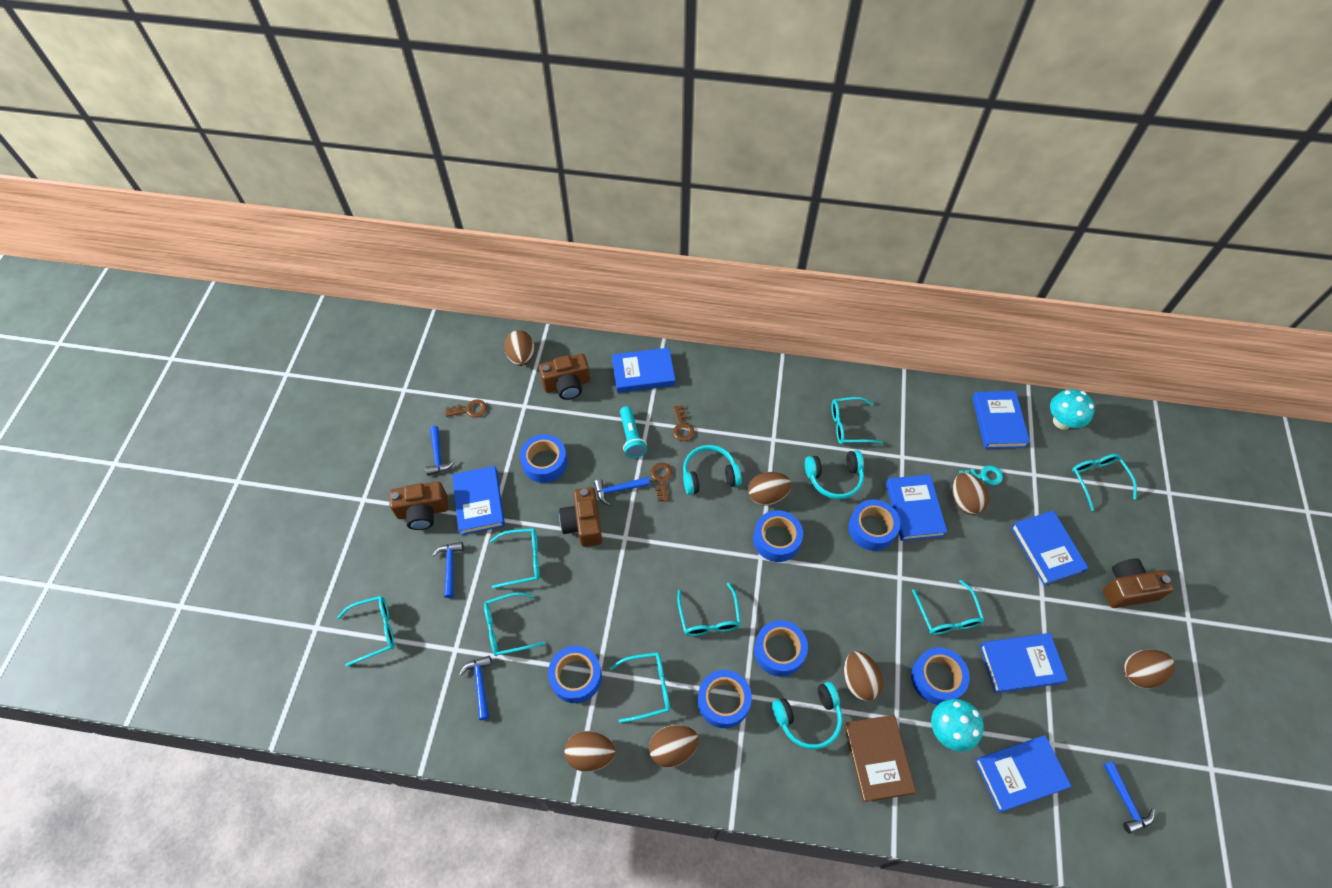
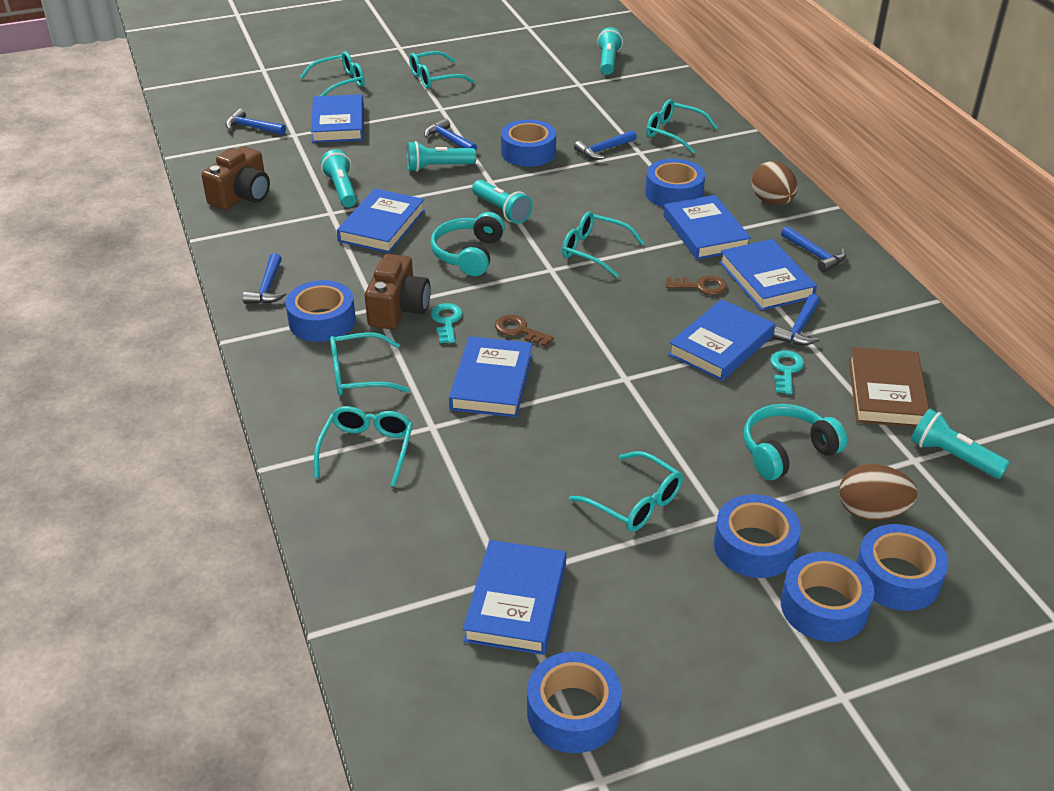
blue hammer: 5 -> 6
brown camera: 4 -> 2
brown egg: 7 -> 2
brown key: 3 -> 2
turquoise flashlight: 1 -> 5
turquoise glasses: 8 -> 7
turquoise headphones: 3 -> 2
turquoise key: 1 -> 2
turquoise mushroom: 2 -> 0

